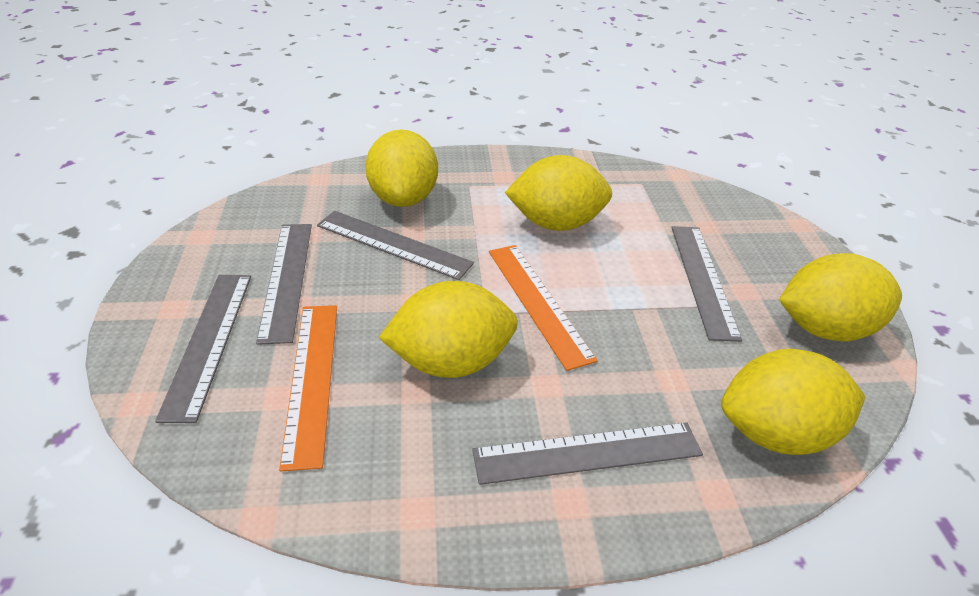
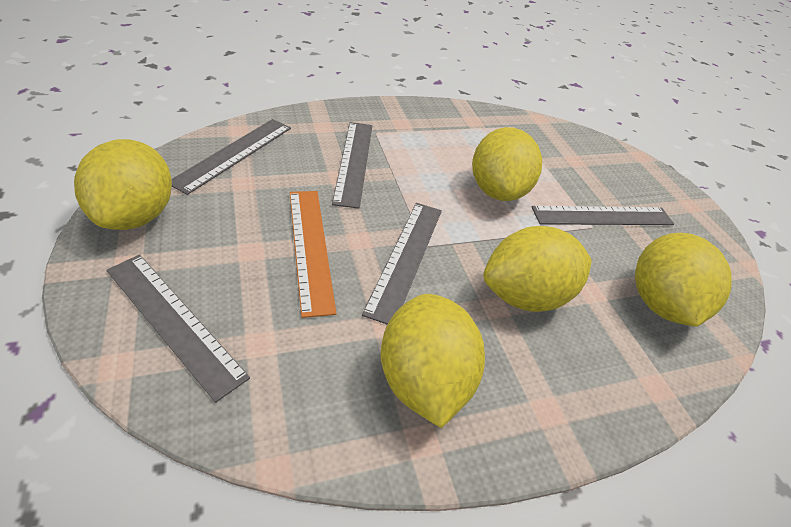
orange ruler: 2 -> 1

